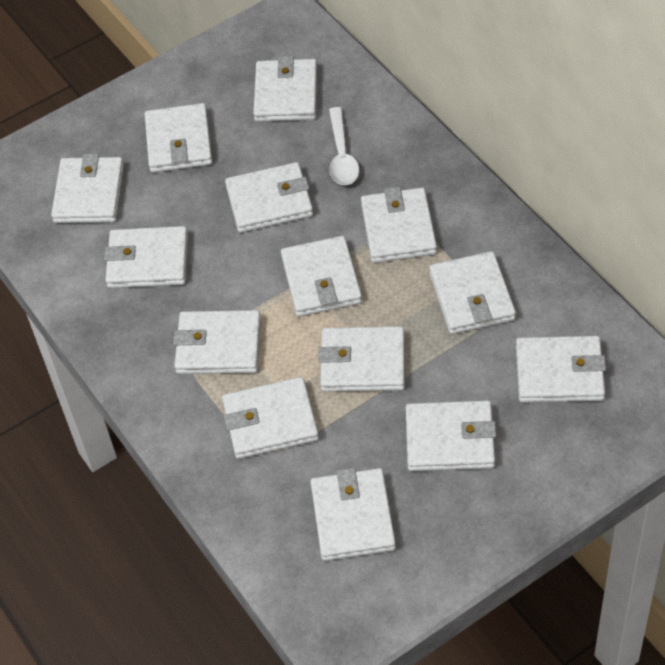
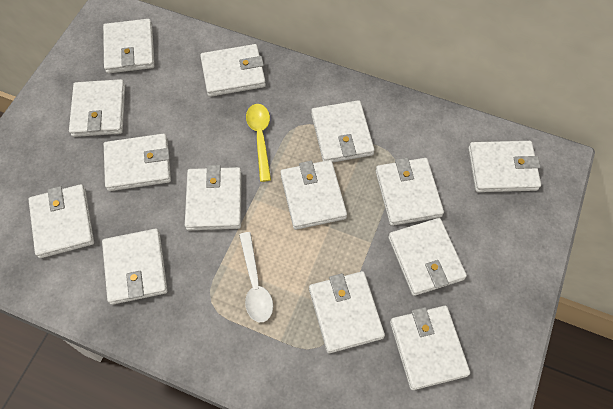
yellow spoon: 0 -> 1

